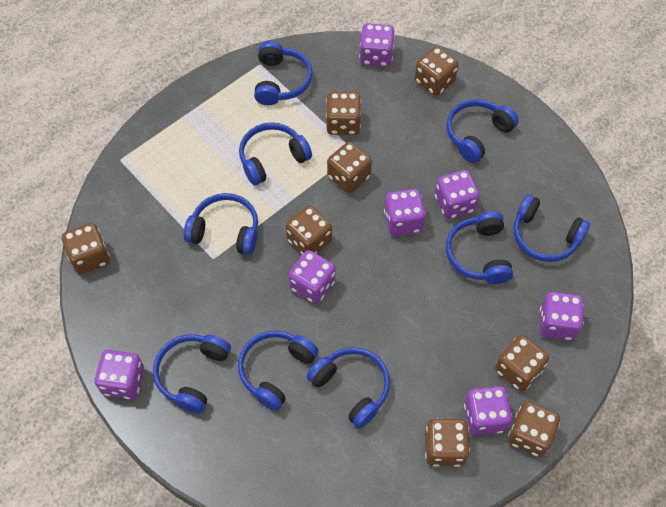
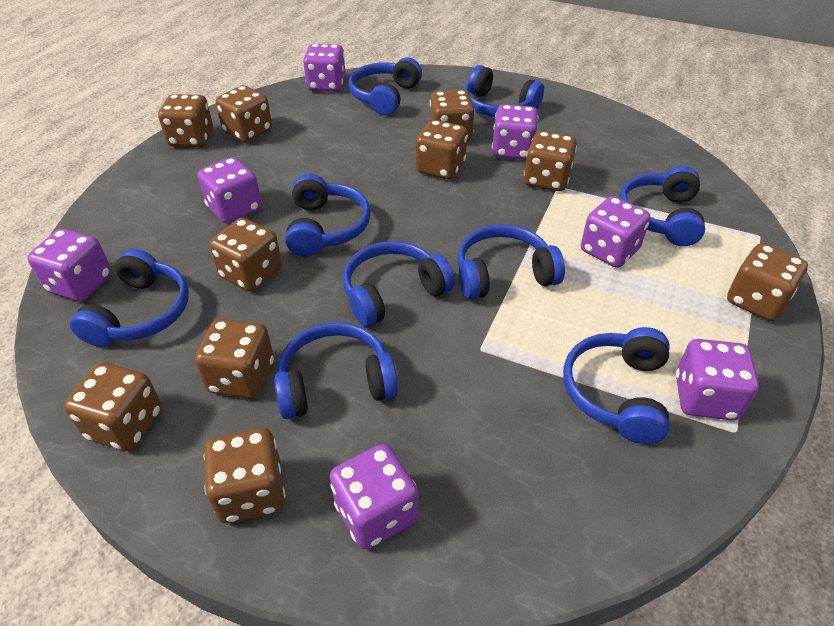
brown dice: 8 -> 10

